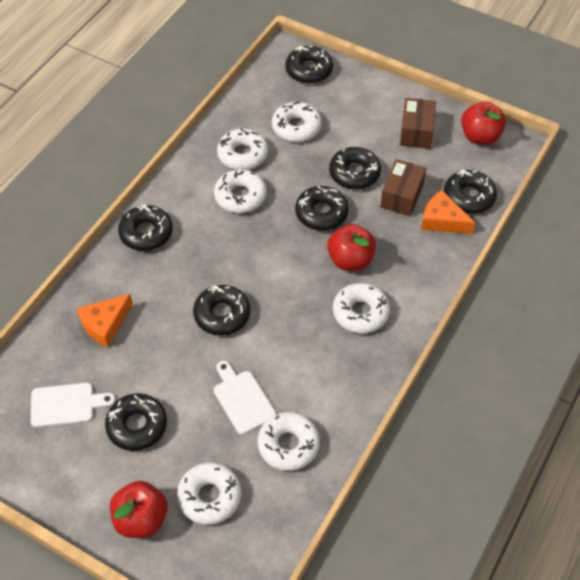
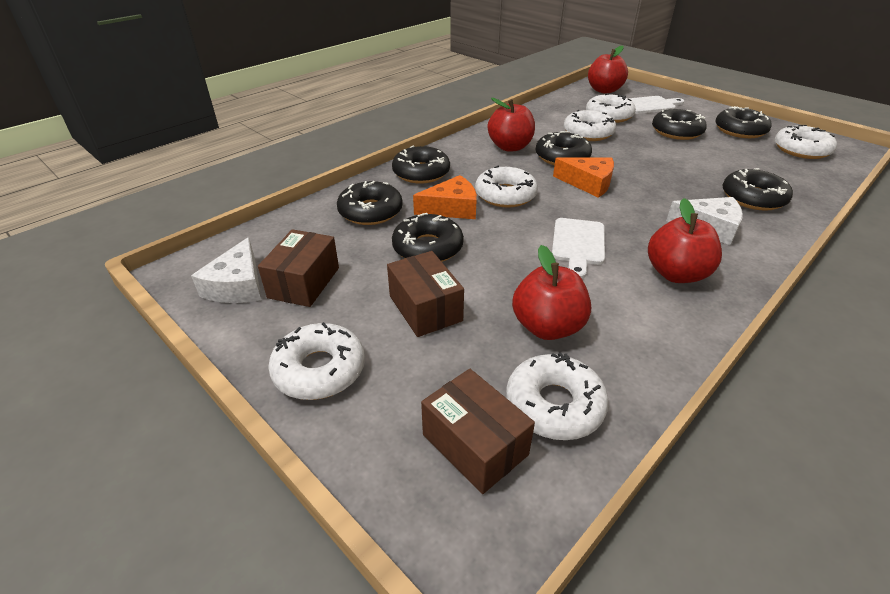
brown box: 2 -> 3
red apple: 3 -> 4
white cheese: 0 -> 2

